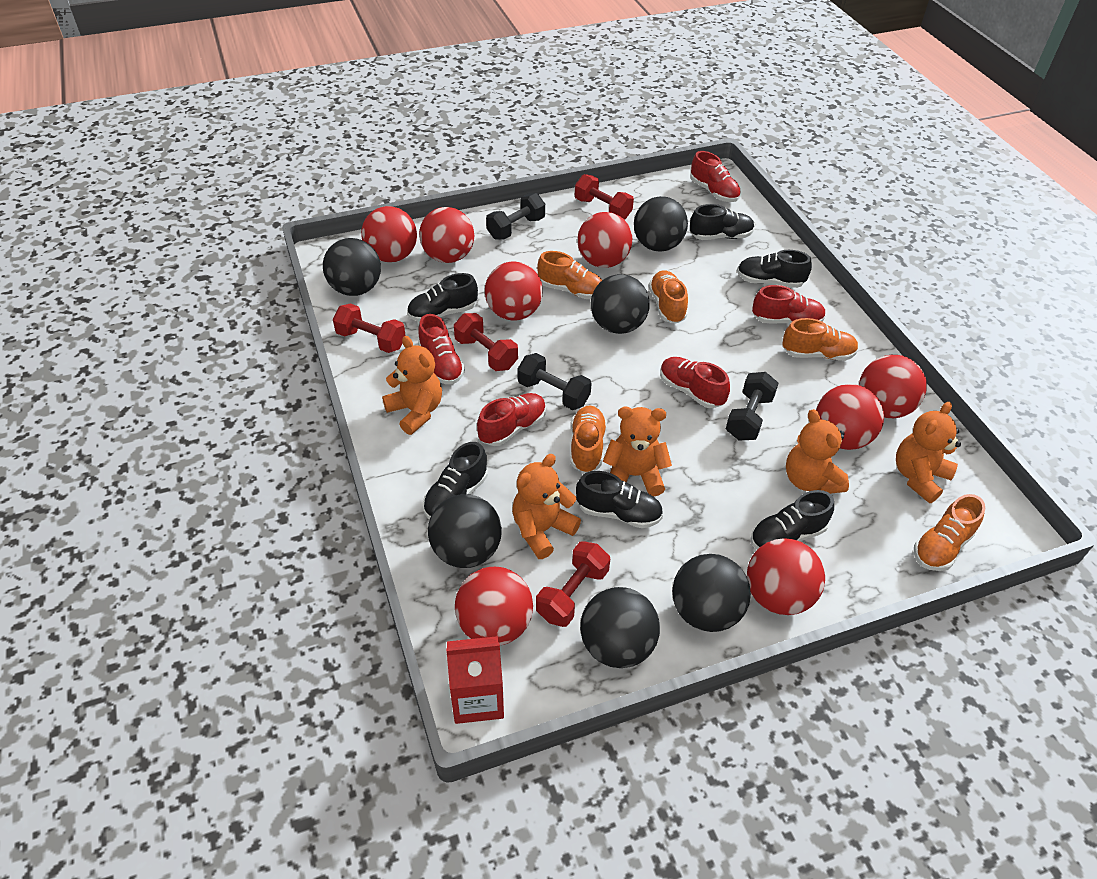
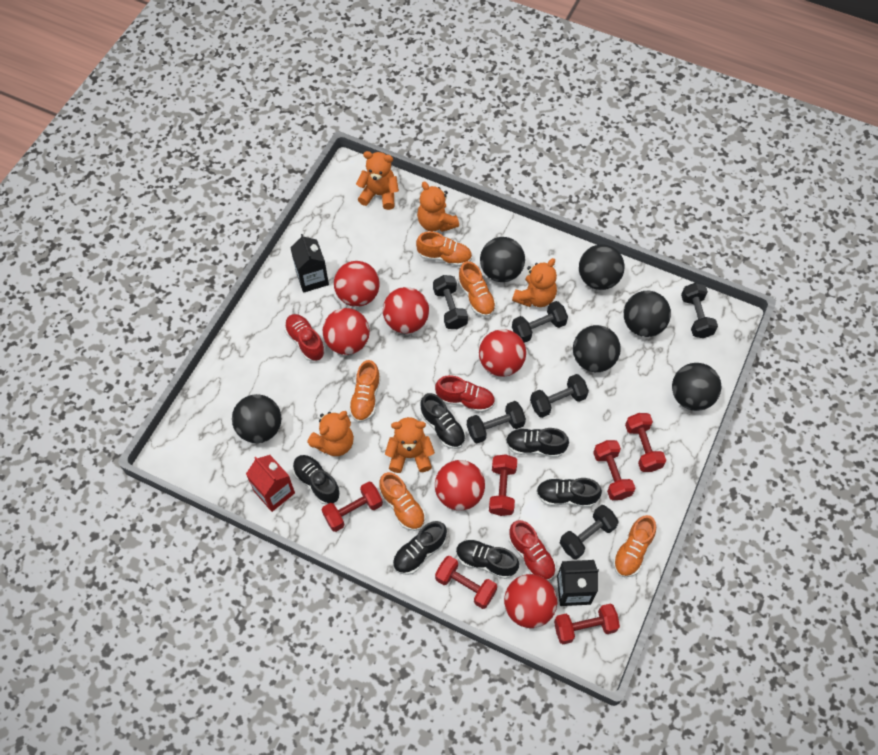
black carton: 0 -> 2
black dumbbell: 3 -> 6
red ball: 8 -> 6
red dumbbell: 4 -> 6
red shoe: 5 -> 3

